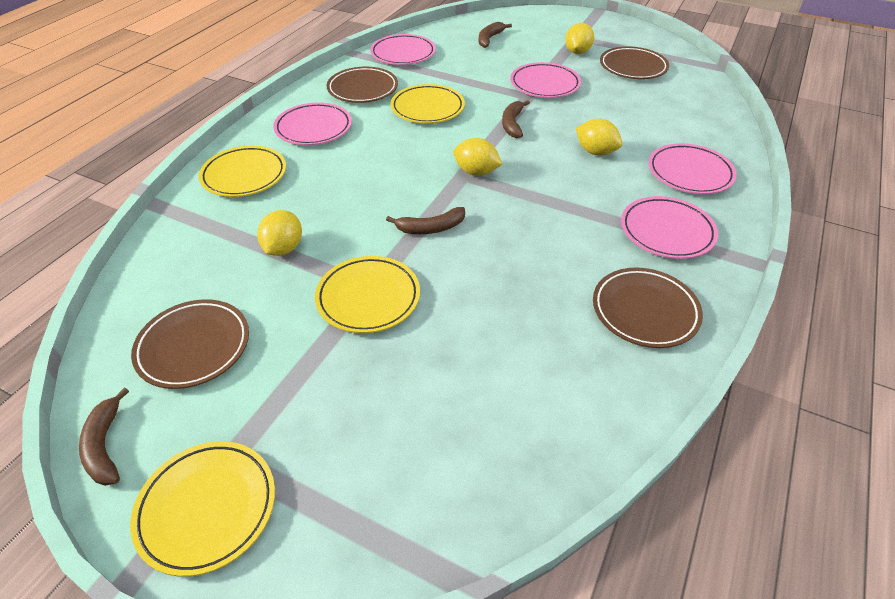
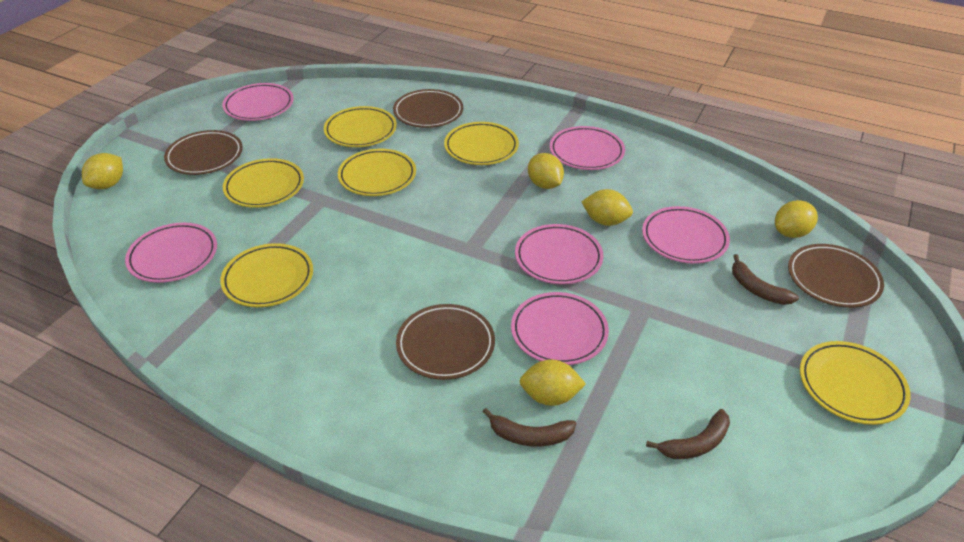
brown banana: 4 -> 3
pink plate: 5 -> 6
yellow lemon: 4 -> 5
yellow plate: 4 -> 6

